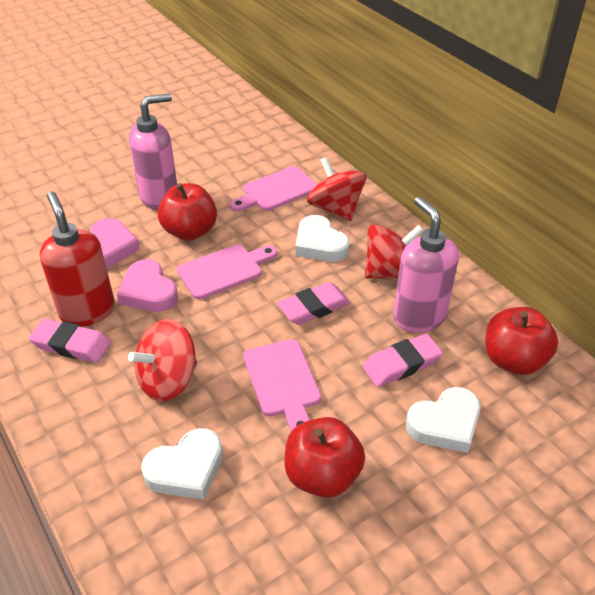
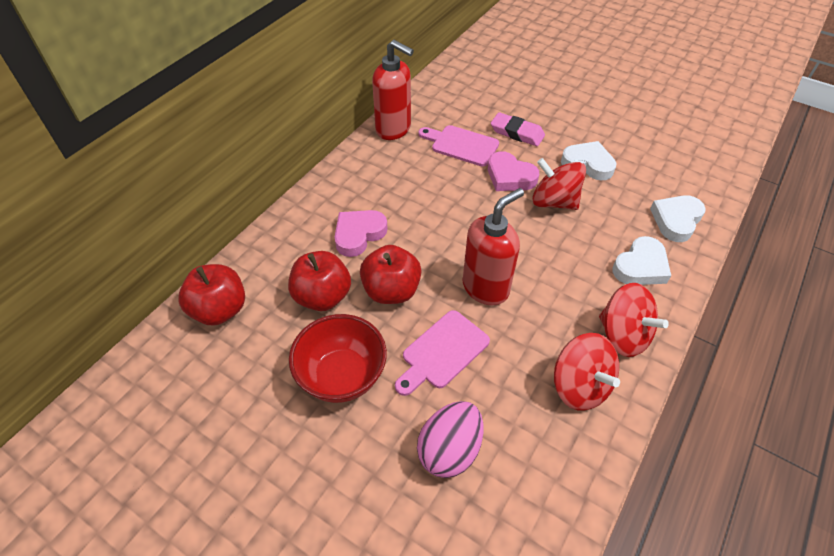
pink cutting board: 3 -> 2
pink egg: 0 -> 1
pink eraser: 3 -> 1
pink soap dispenser: 2 -> 0
red bowl: 0 -> 1
red soap dispenser: 1 -> 2

